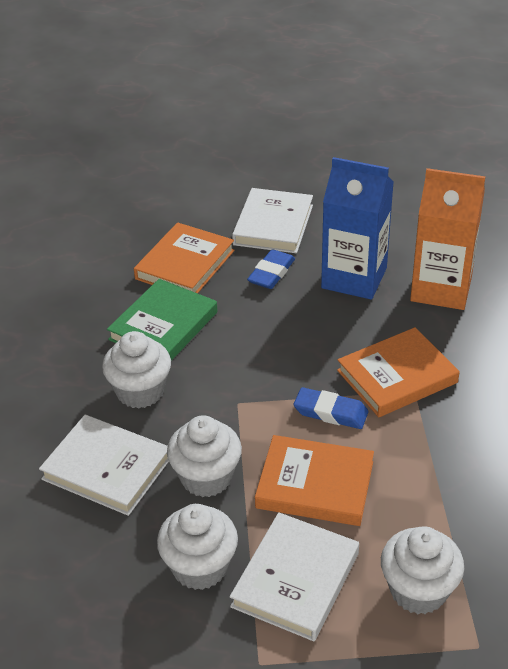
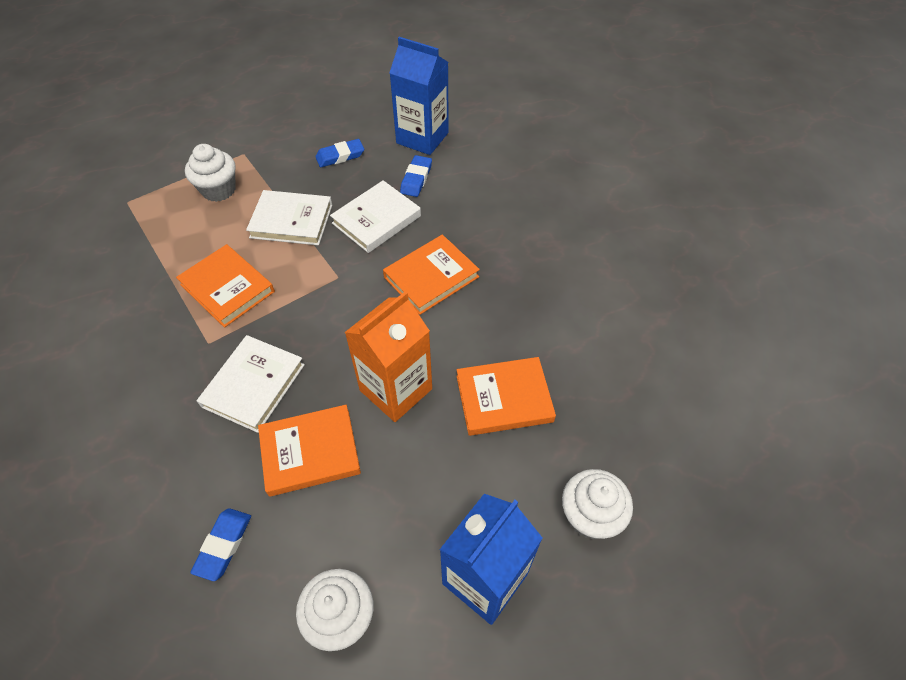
blue carton: 1 -> 2
blue eraser: 2 -> 3
green book: 1 -> 0
orange book: 3 -> 4
white cupcake: 4 -> 3

